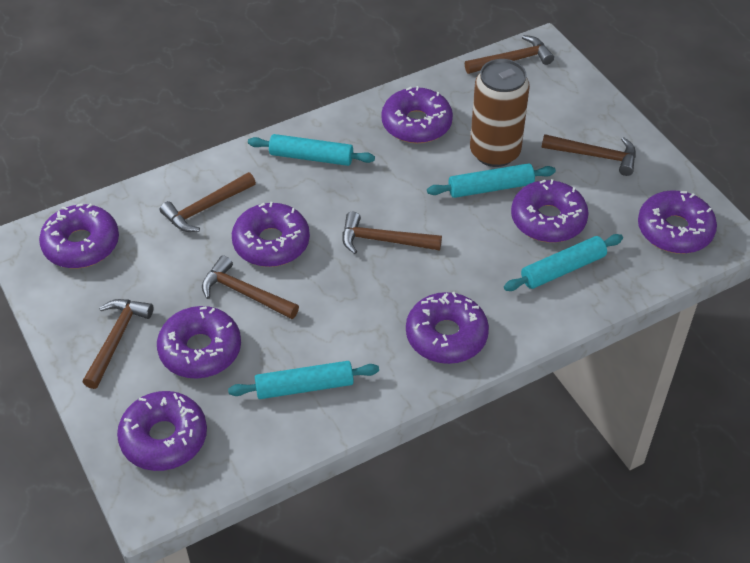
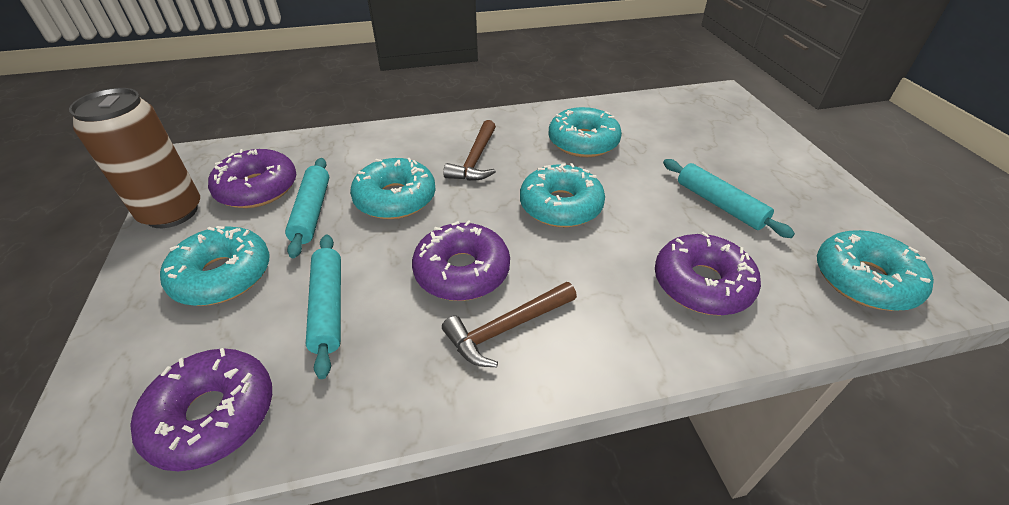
brown hammer: 6 -> 2
purple donut: 8 -> 4
turquoise donut: 0 -> 5
turquoise rolling pin: 4 -> 3

